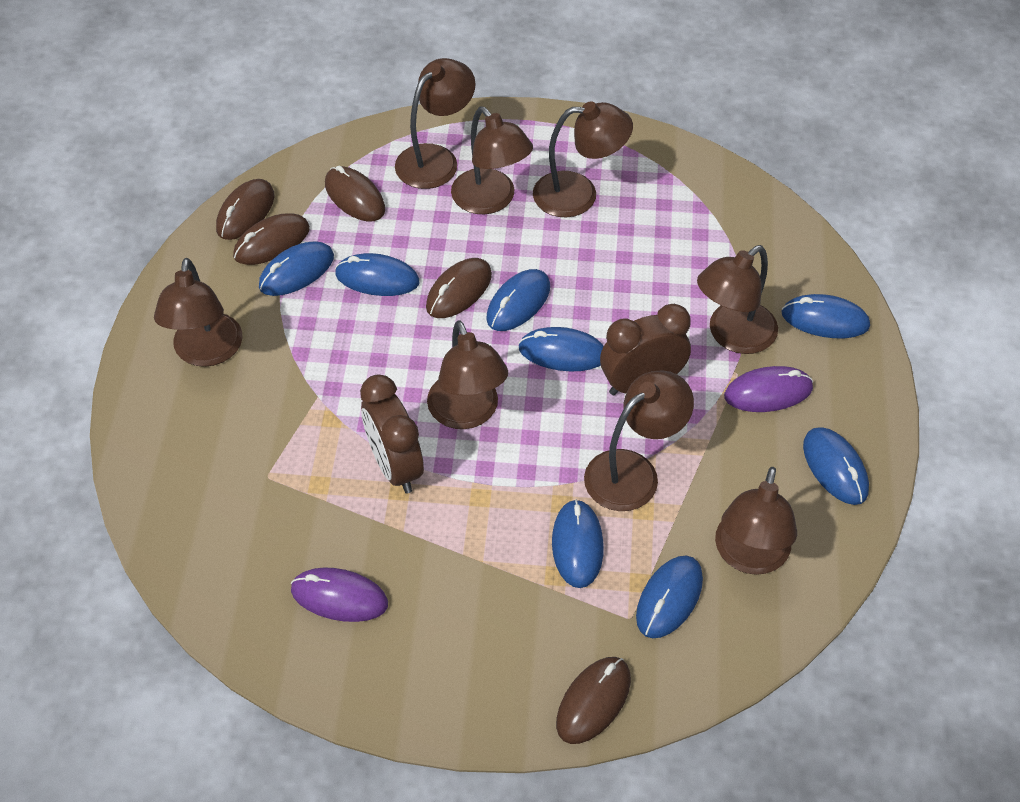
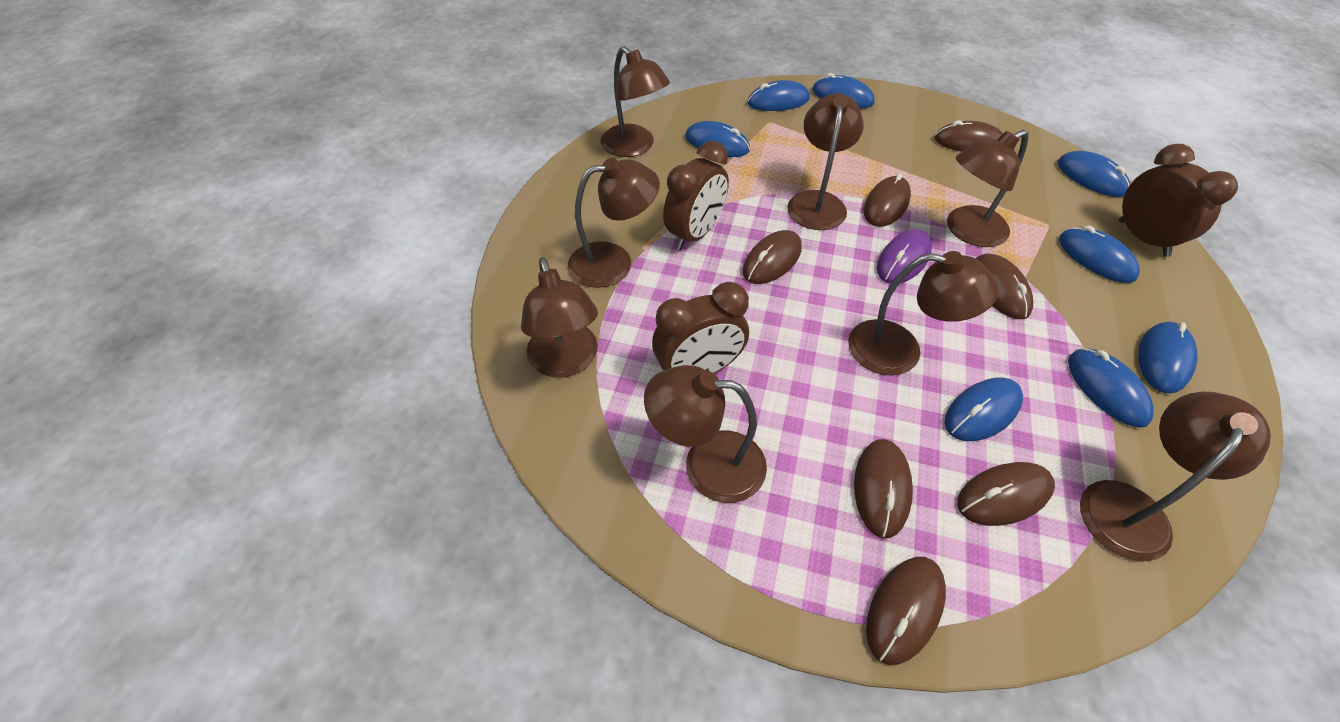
brown clock: 2 -> 3
brown mouse: 5 -> 7
purple mouse: 2 -> 1

